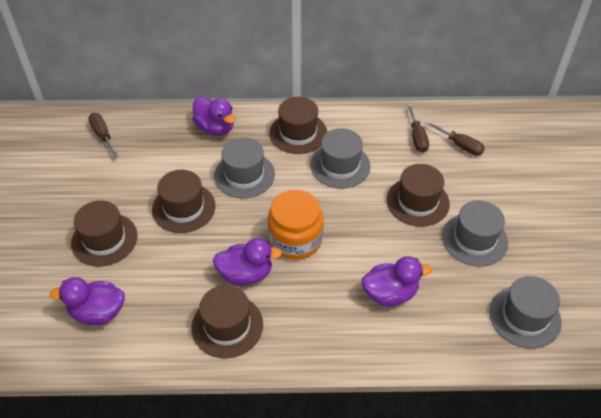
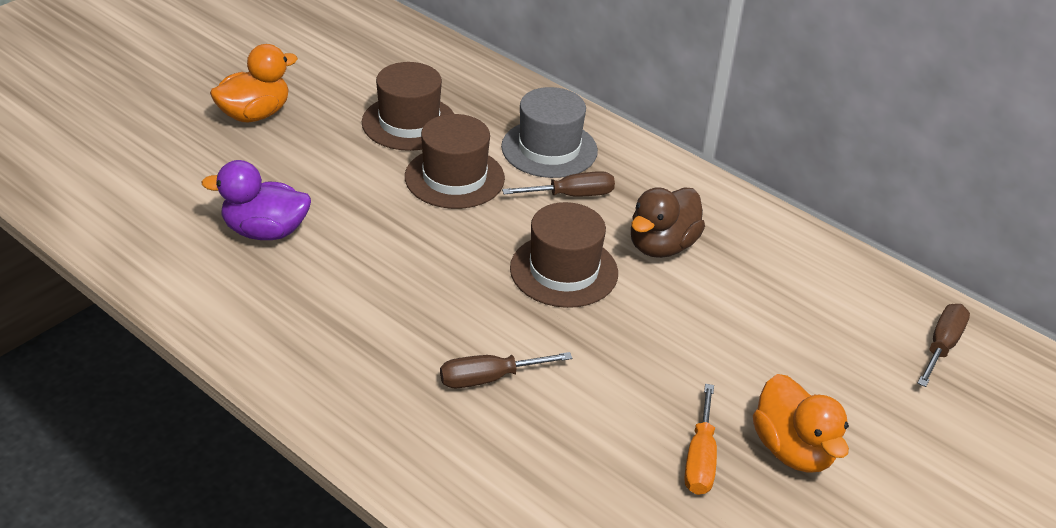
brown duck: 0 -> 1
brown hat: 5 -> 3
grey hat: 4 -> 1
orange duck: 0 -> 2
orange jar: 1 -> 0
orange screwdriver: 0 -> 1
purple duck: 4 -> 1

